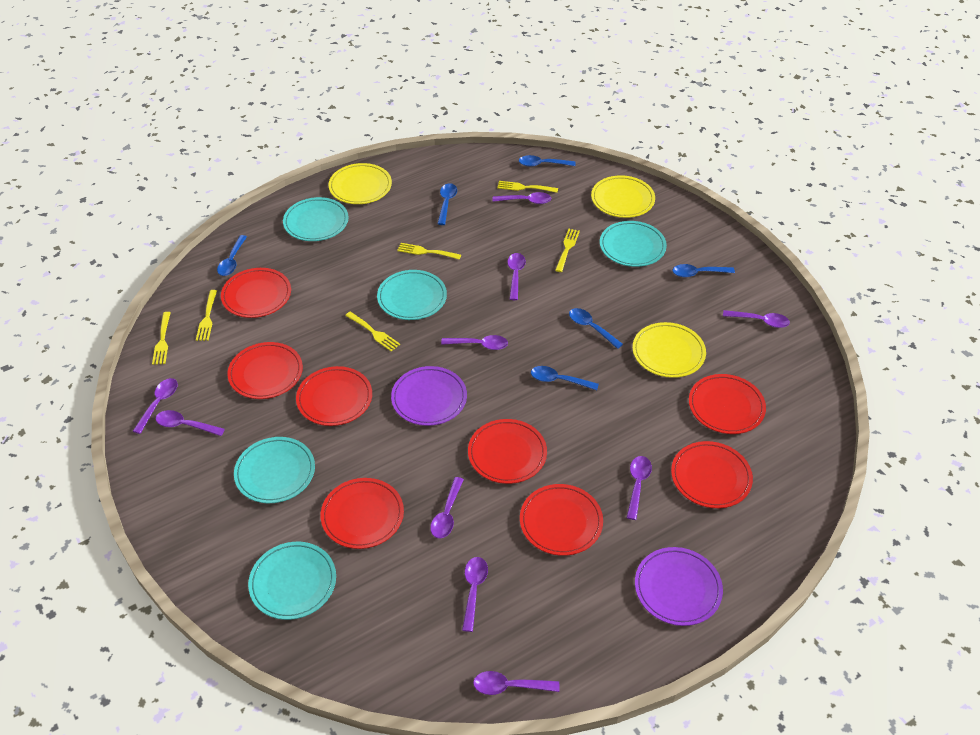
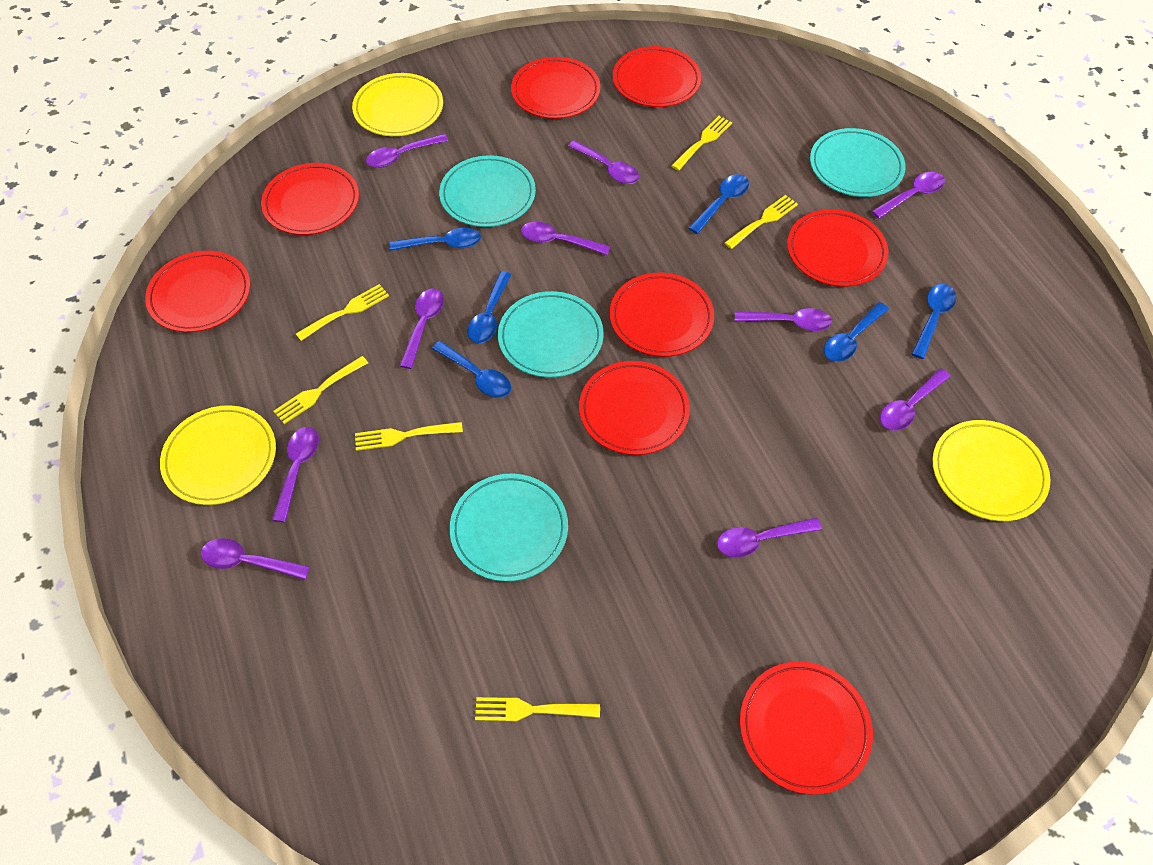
purple plate: 2 -> 0
turquoise plate: 5 -> 4

